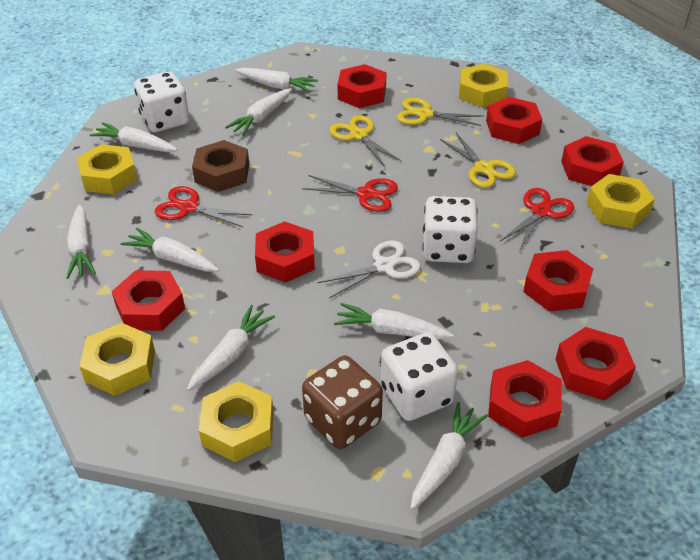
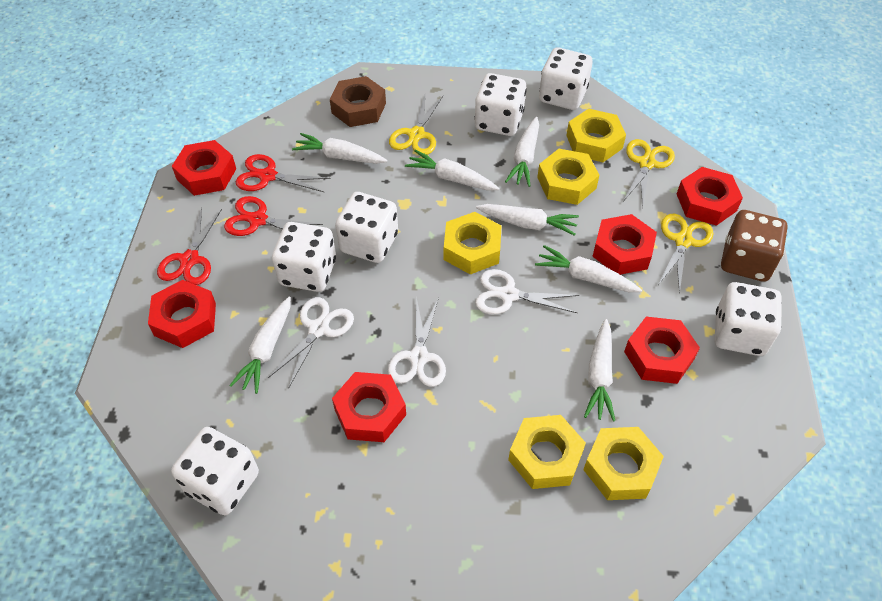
red nut: 8 -> 6
white carrot: 8 -> 7
white dice: 3 -> 6
white scissors: 1 -> 3

